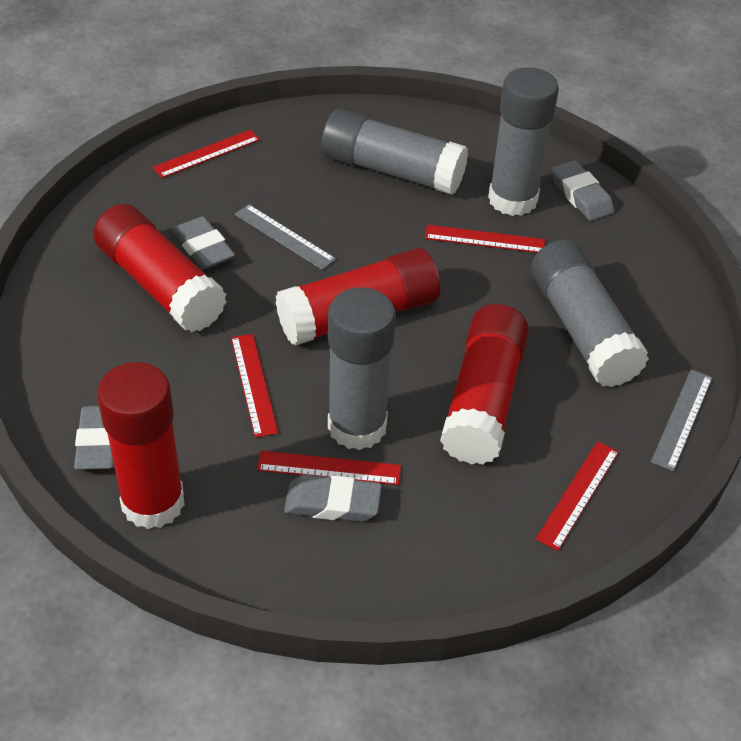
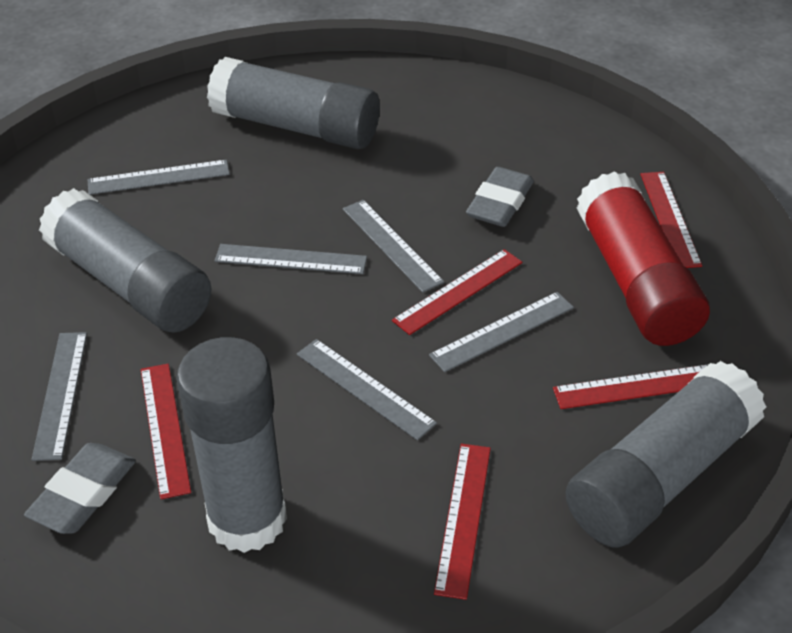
grey eraser: 4 -> 2
grey ruler: 2 -> 6
red glue stick: 4 -> 1

